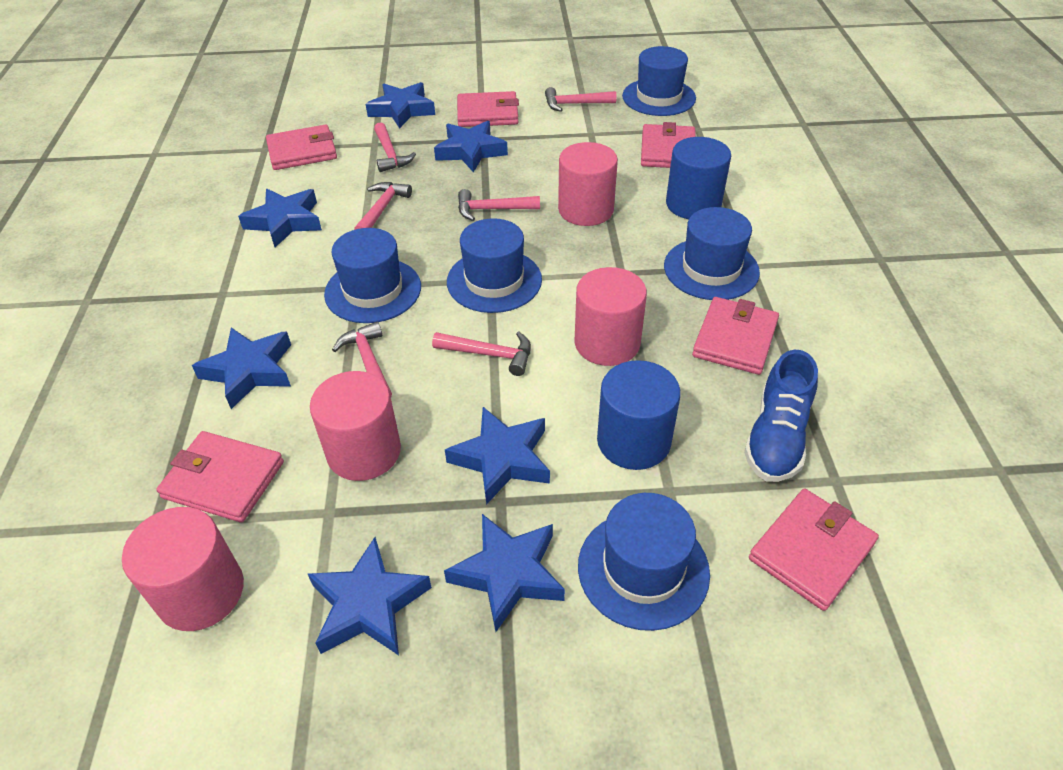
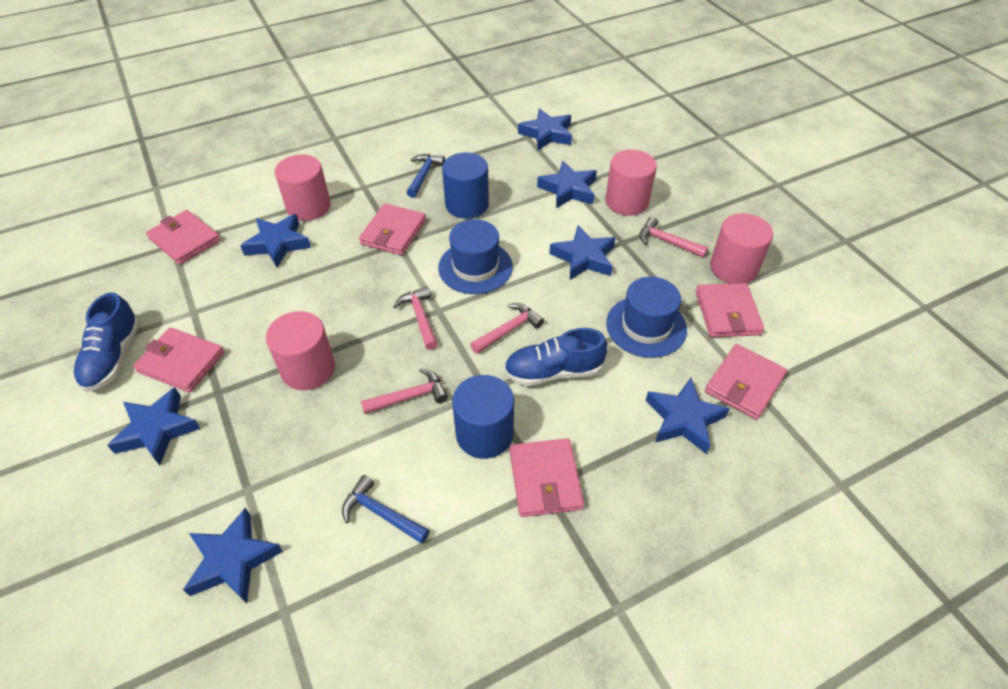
blue hammer: 0 -> 2
blue hat: 5 -> 2
blue shoe: 1 -> 2
pink hammer: 6 -> 4

